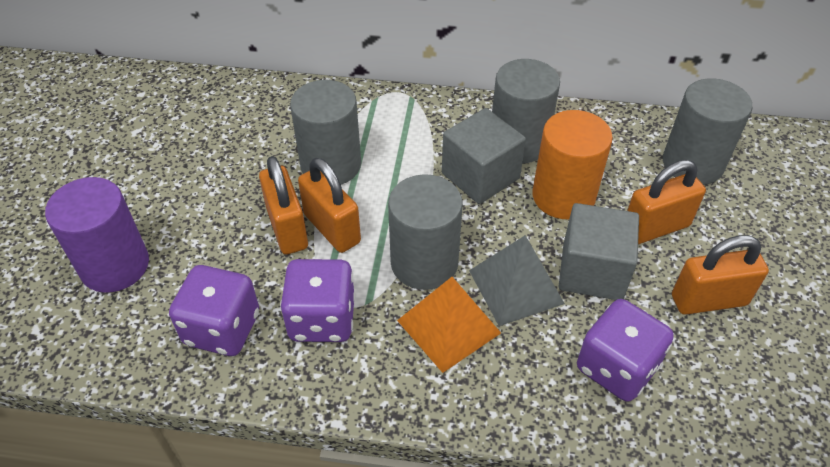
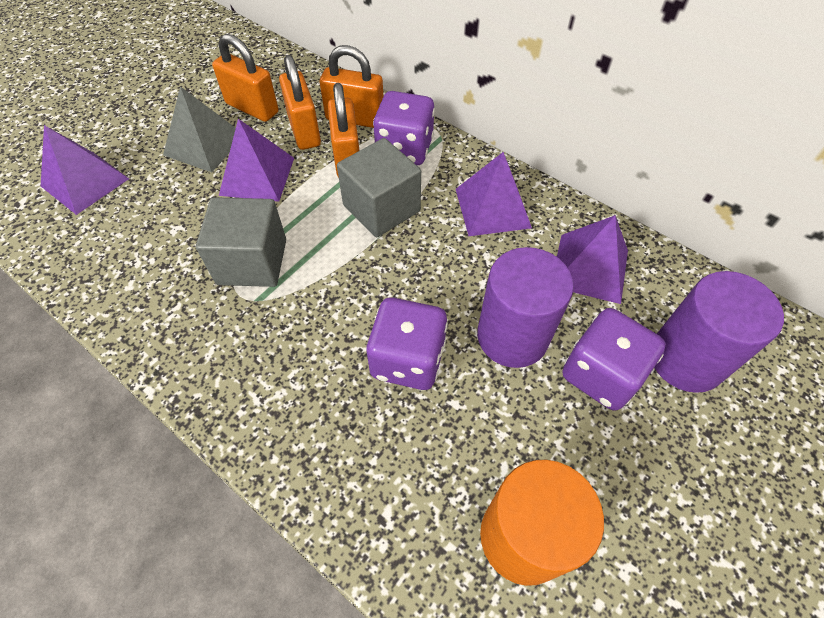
grey cylinder: 4 -> 0
orange pyramid: 1 -> 0
purple cylinder: 1 -> 2
purple pyramid: 0 -> 4

